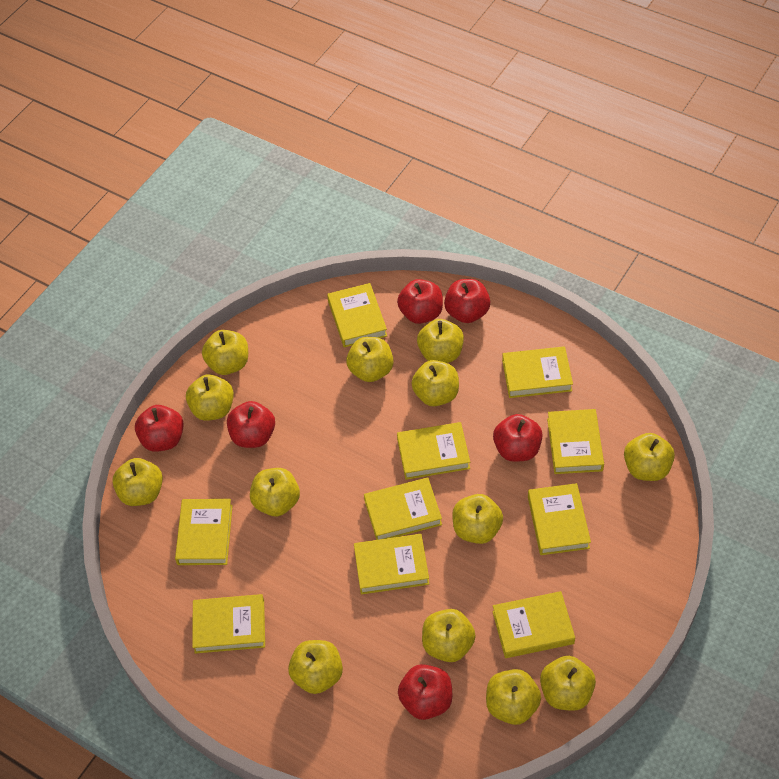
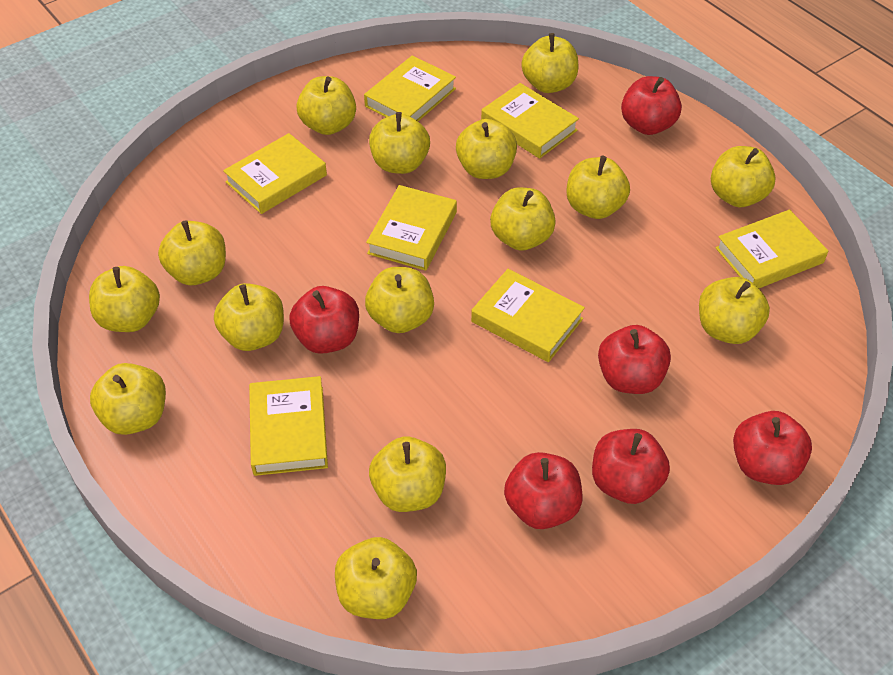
yellow apple: 13 -> 15
yellow book: 10 -> 7

